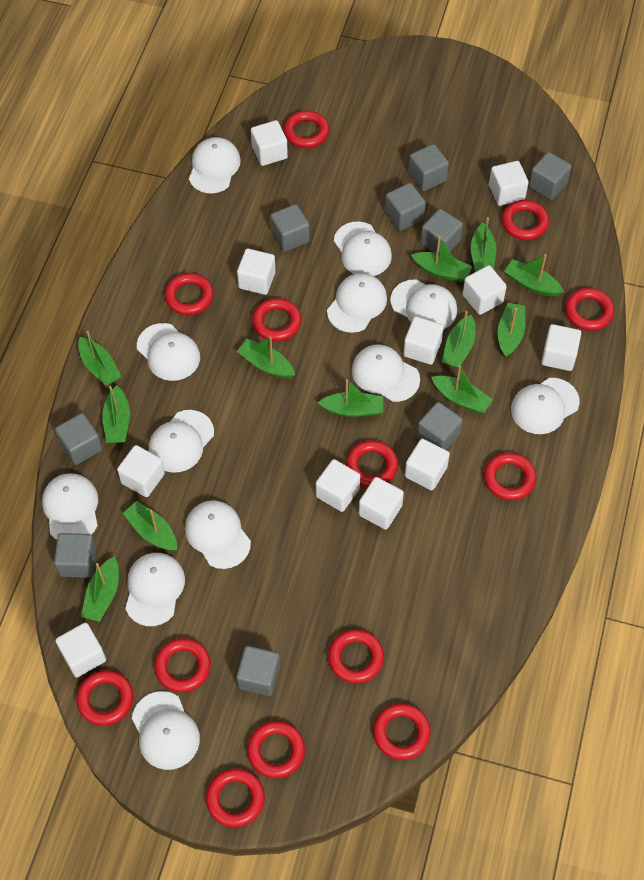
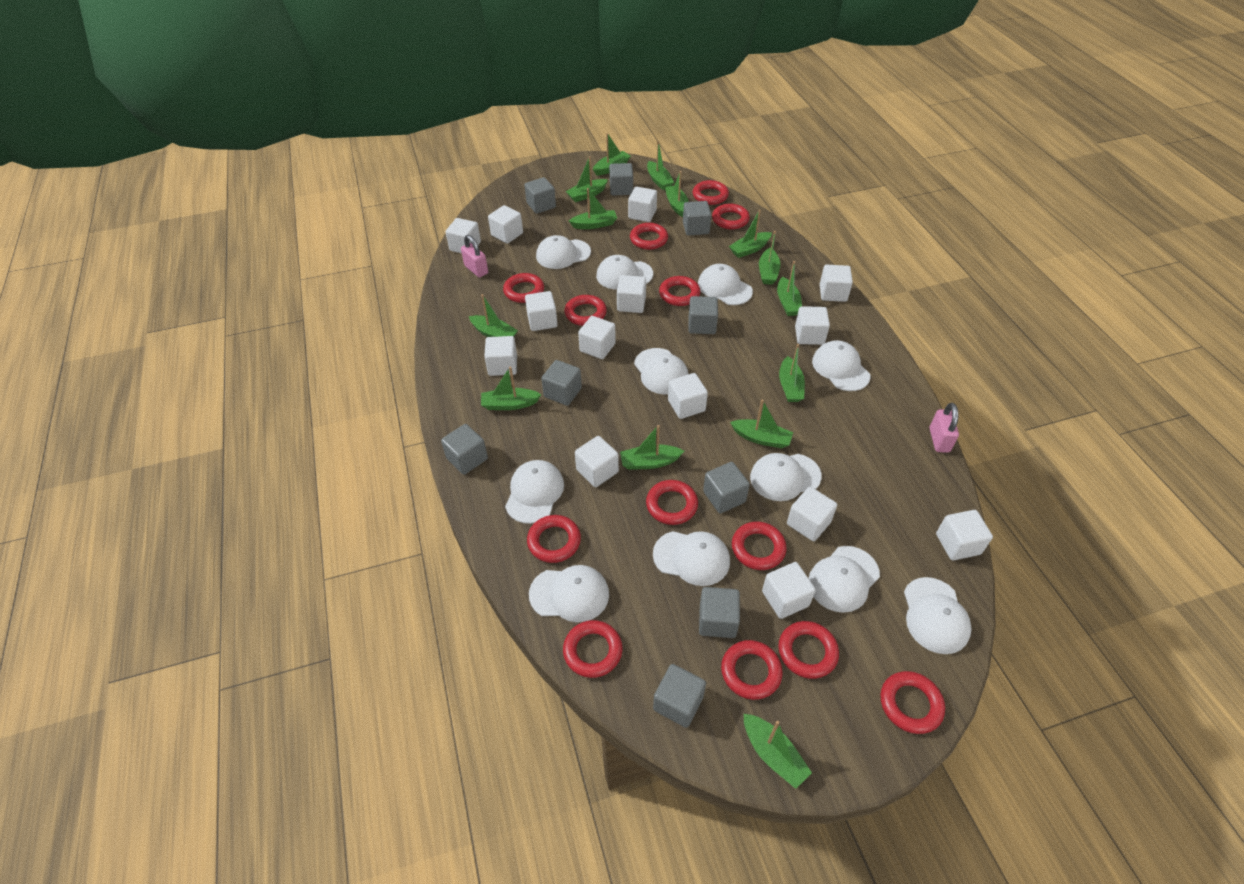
green boat: 12 -> 14
pink padlock: 0 -> 2
white cap: 12 -> 11
white cube: 11 -> 14

